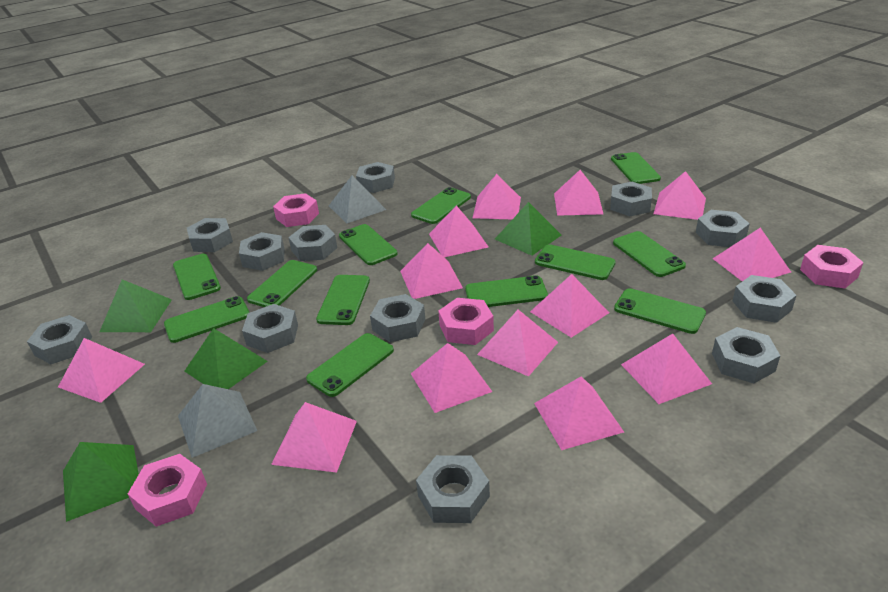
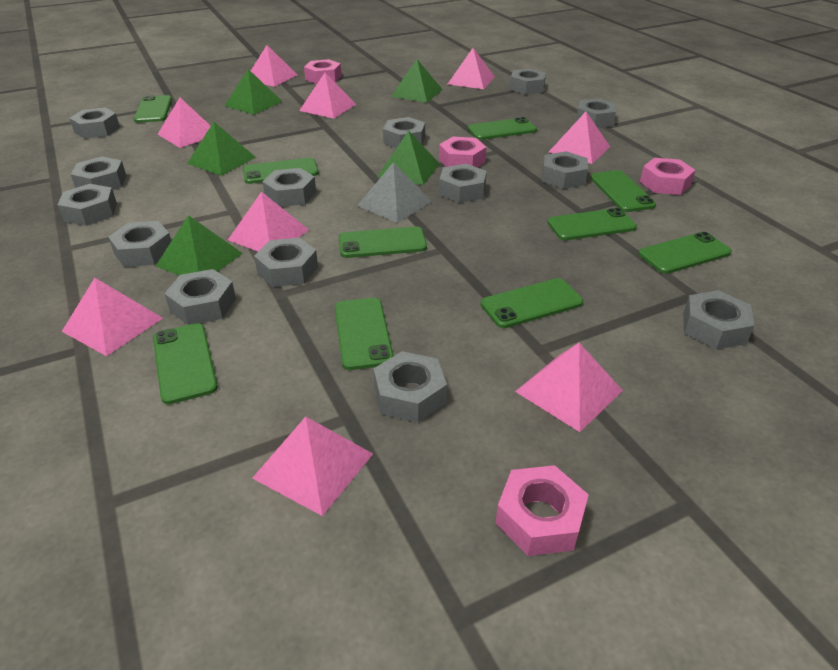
green phone: 12 -> 10
green pyramid: 4 -> 5
grey nut: 12 -> 14
grey pyramid: 2 -> 1
pink pyramid: 13 -> 9

